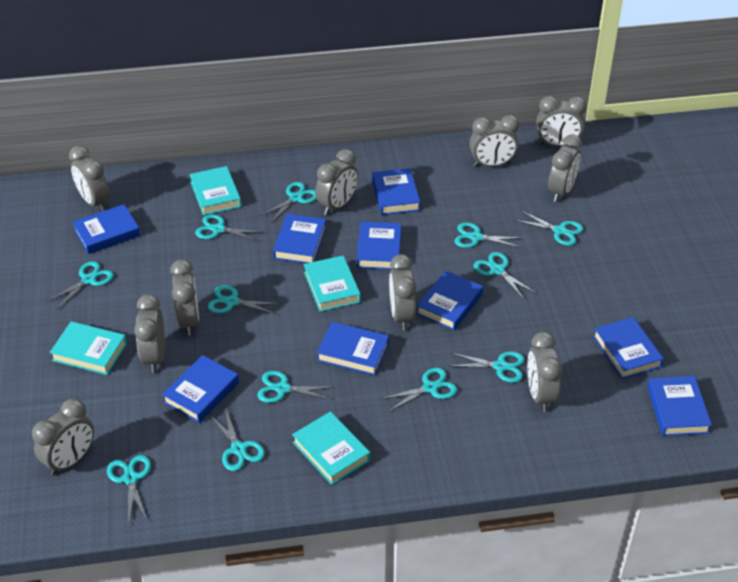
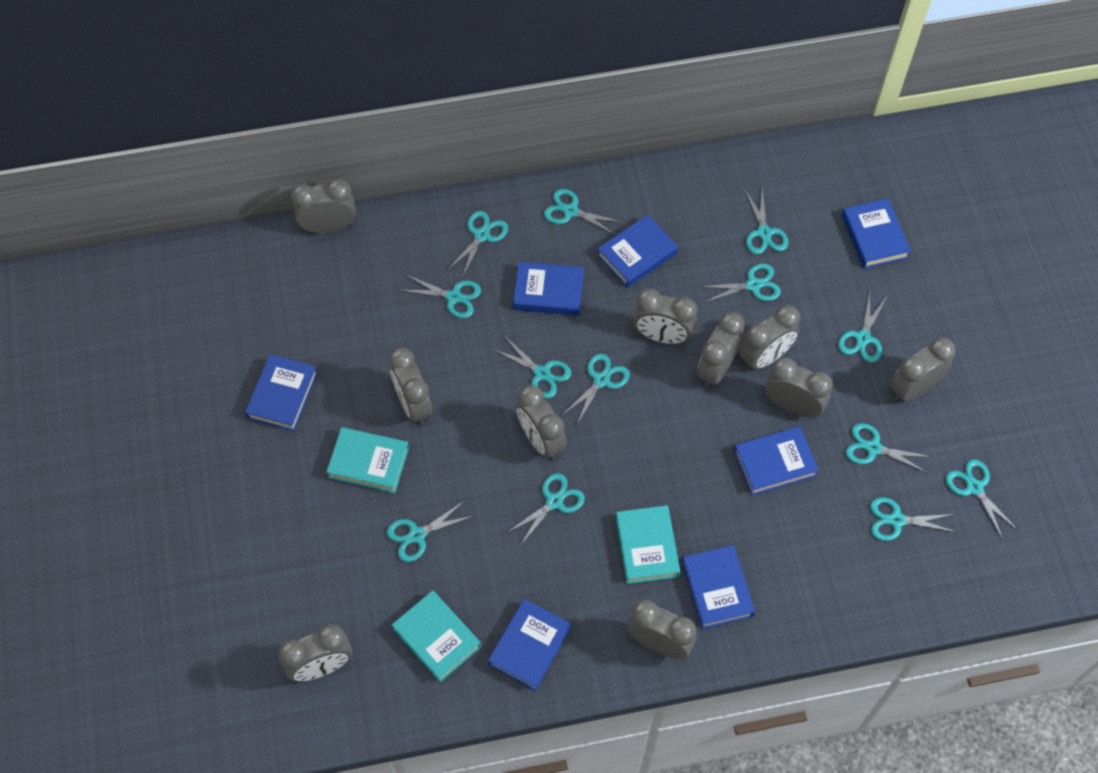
blue book: 9 -> 7
turquoise book: 4 -> 3
turquoise scissors: 12 -> 13

